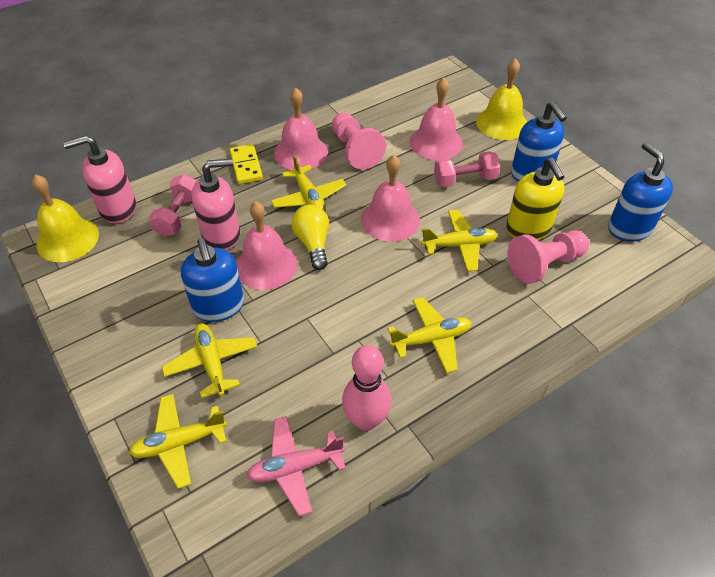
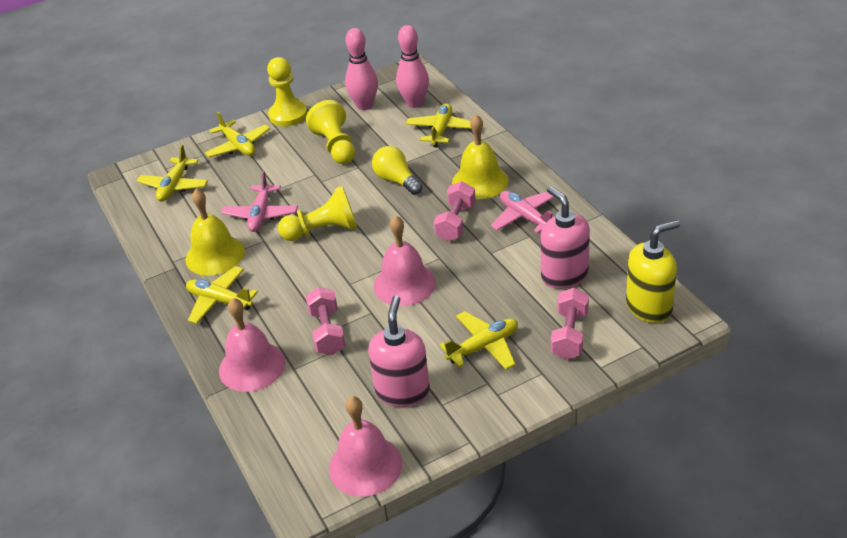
blue soap dispenser: 3 -> 0
pink bell: 4 -> 3
pink bowling pin: 1 -> 2
pink dumbbell: 2 -> 3
pink pawn: 2 -> 0
pink plane: 1 -> 2
yellow domino: 1 -> 0
yellow pawn: 0 -> 3

